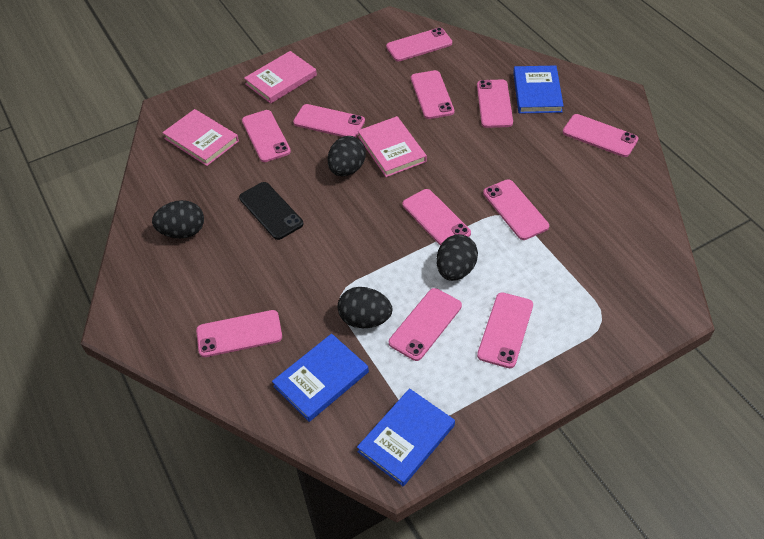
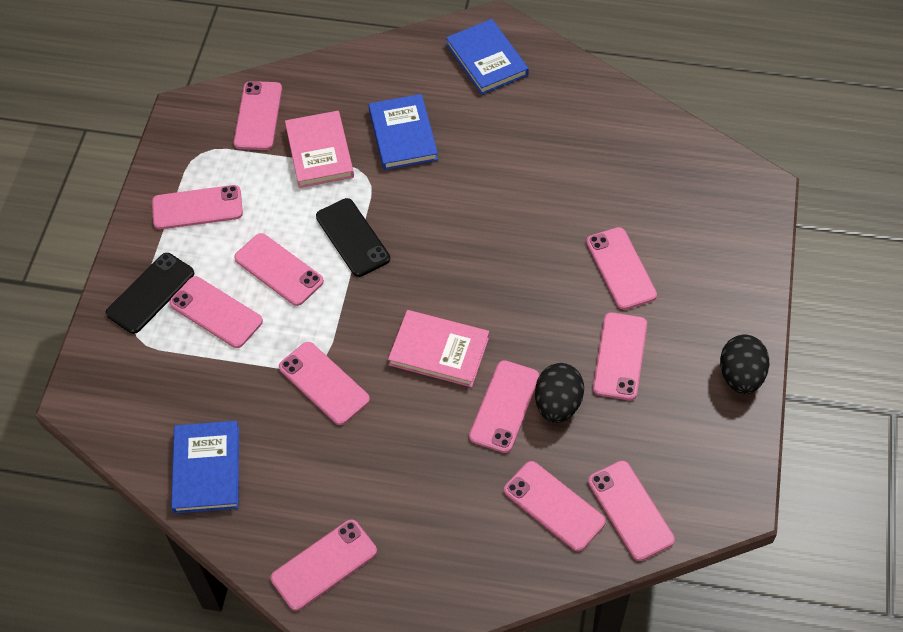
black egg: 4 -> 2
black phone: 1 -> 2
pink book: 3 -> 2

